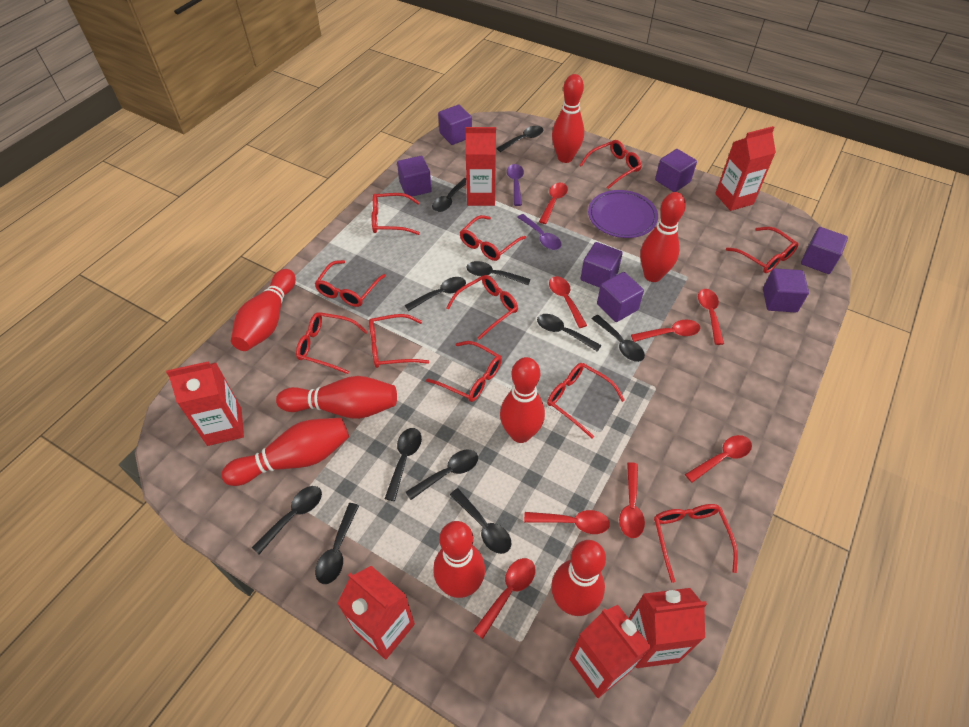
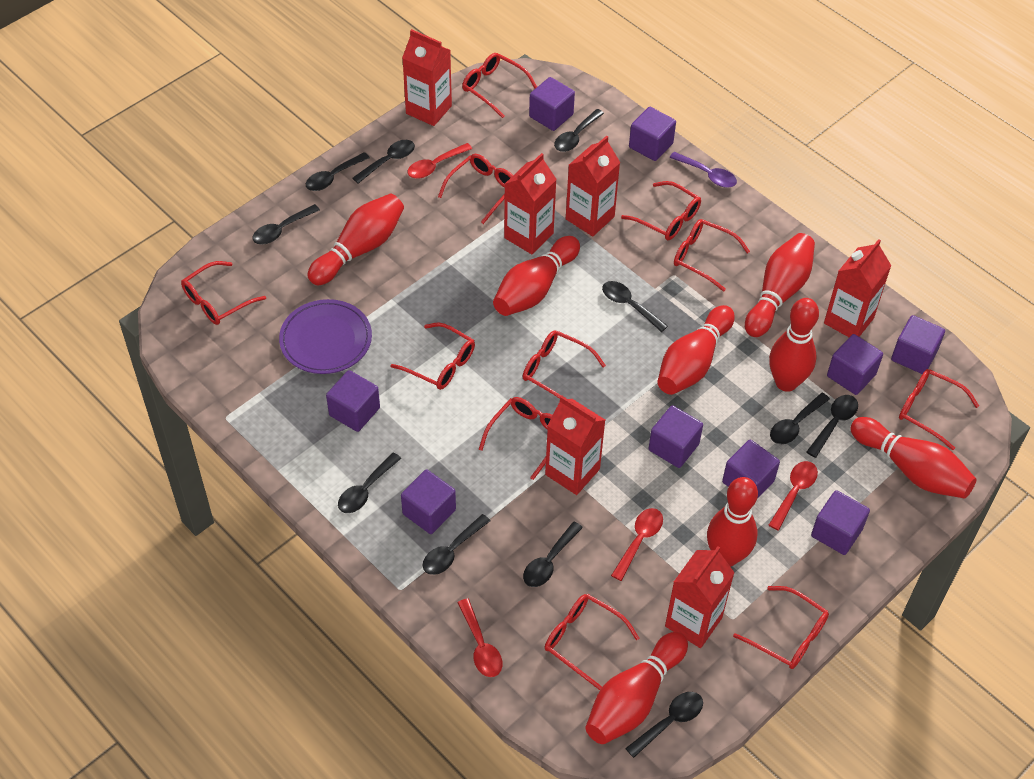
purple cube: 7 -> 9
purple spoon: 2 -> 1
red spoon: 8 -> 4

